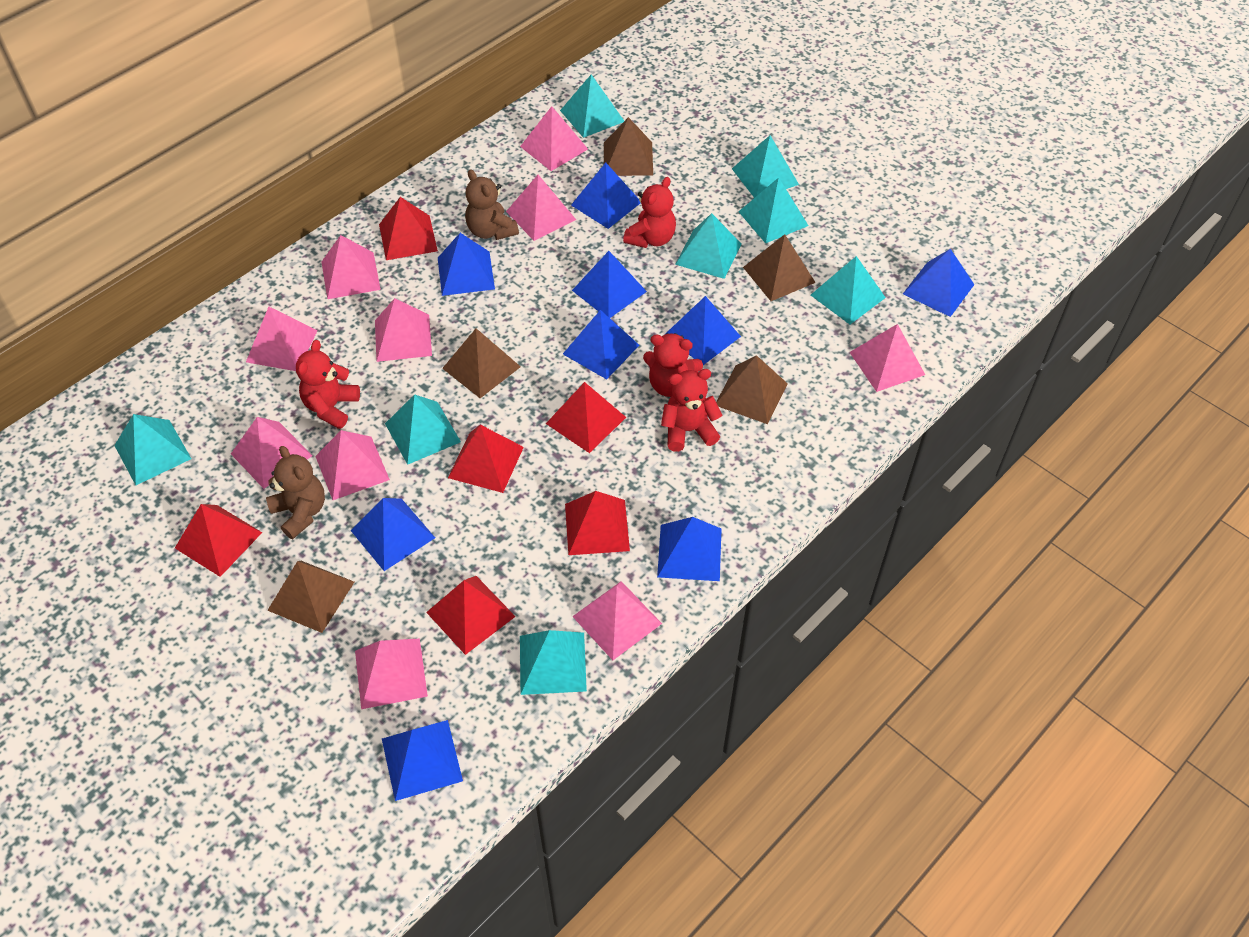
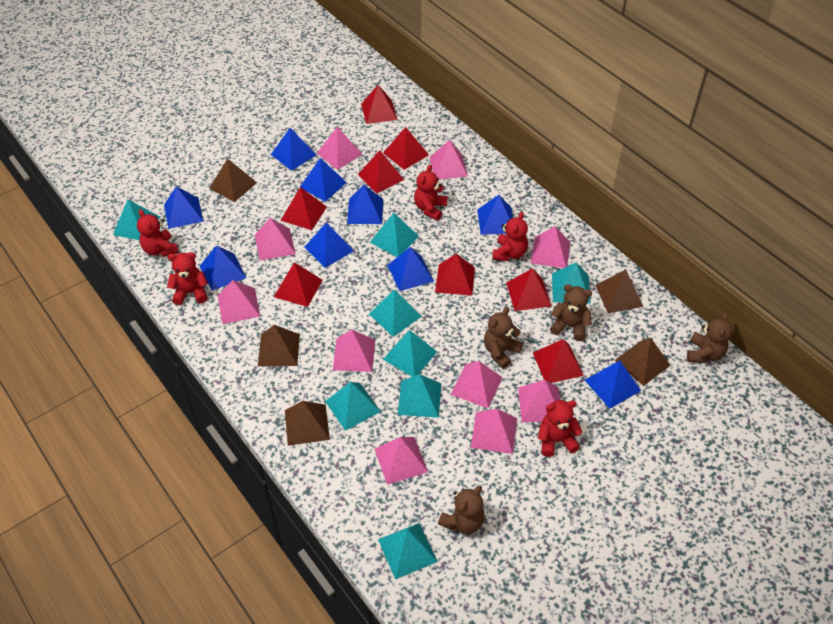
brown teddy bear: 2 -> 4
red pyramid: 6 -> 8
red teddy bear: 4 -> 5

